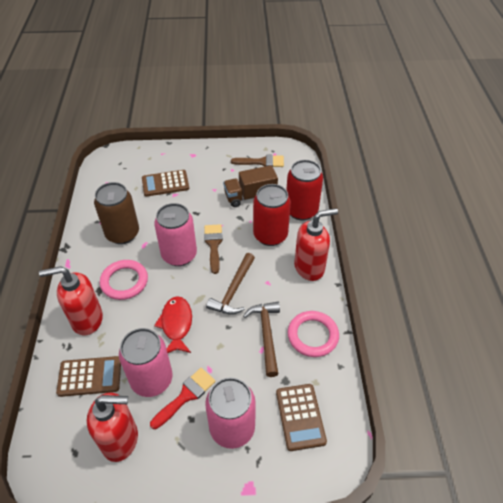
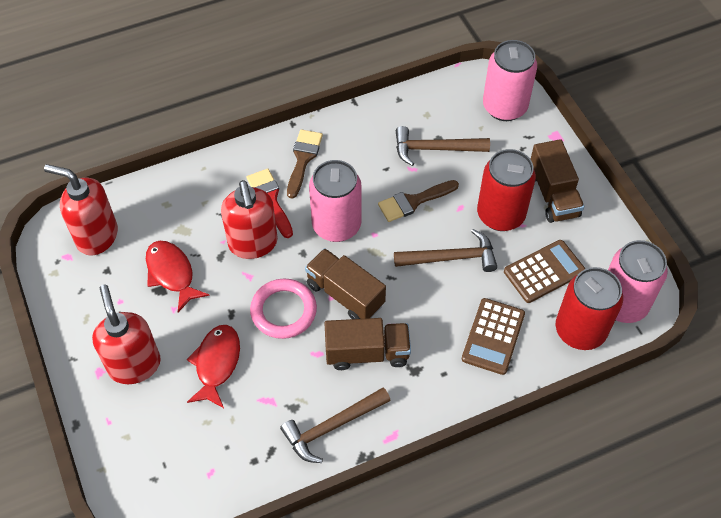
brown calculator: 3 -> 2
brown can: 1 -> 0
brown hammer: 2 -> 3
brown truck: 1 -> 3
pink ring: 2 -> 1
red fish: 1 -> 2

